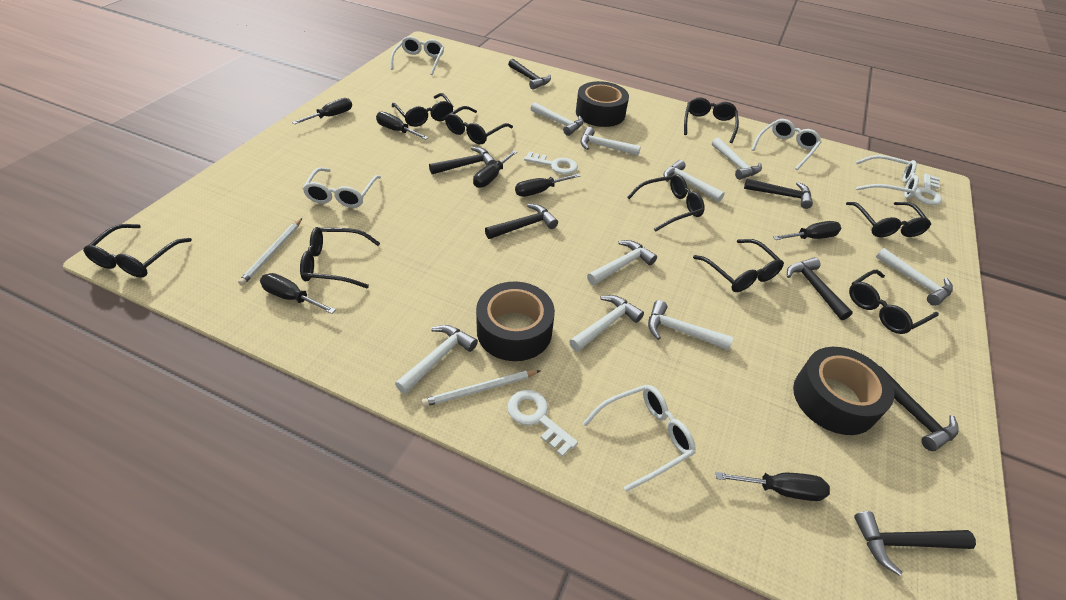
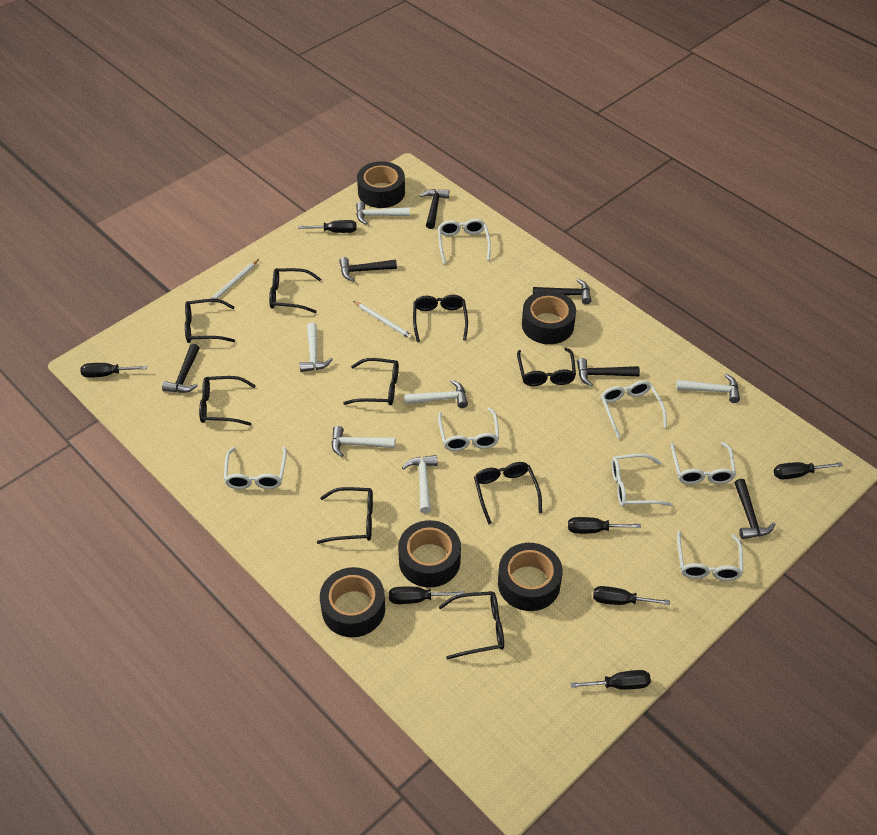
black hammer: 7 -> 6
black tape: 3 -> 5
white glasses: 5 -> 7
white hammer: 9 -> 6
white key: 3 -> 0

